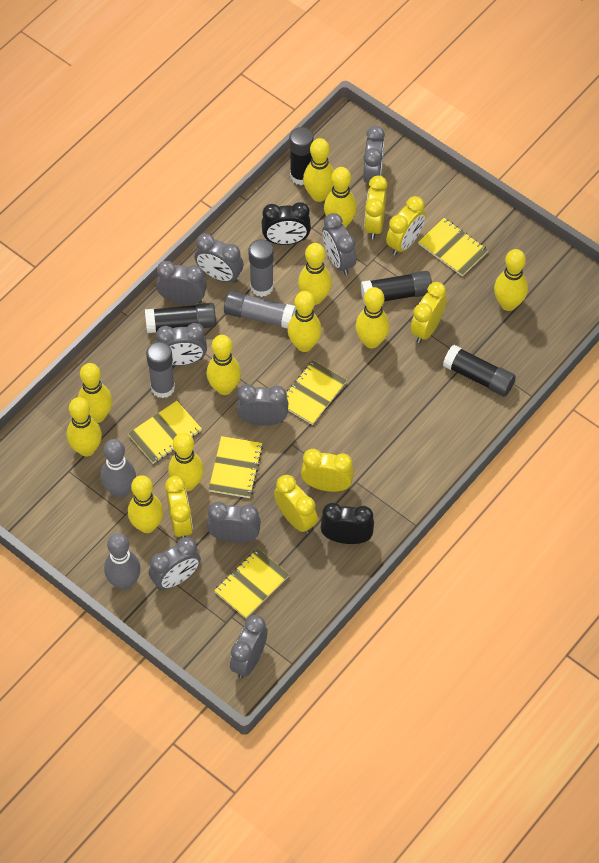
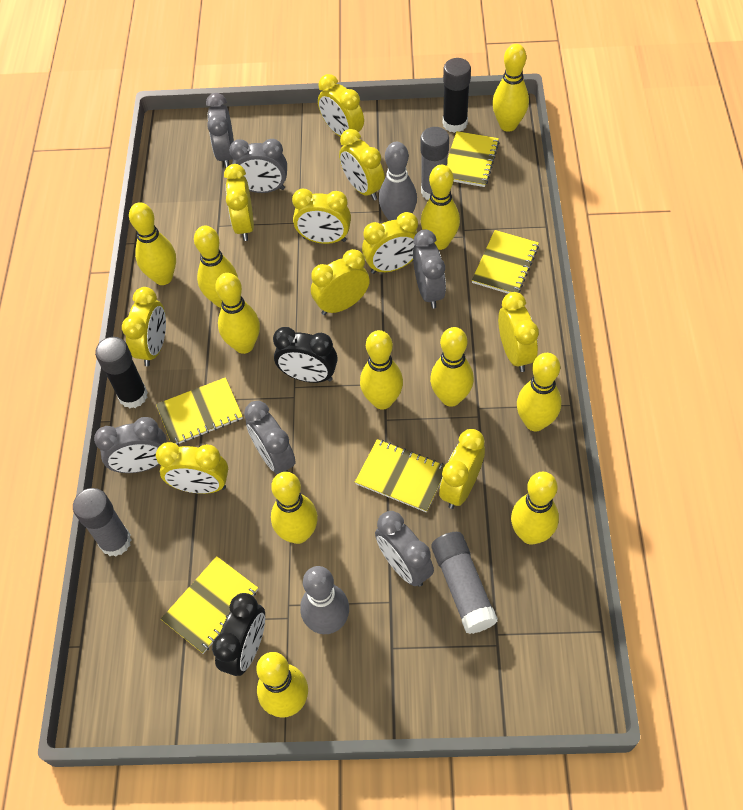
black glue stick: 4 -> 2
grey clock: 9 -> 6
yellow clock: 6 -> 10

